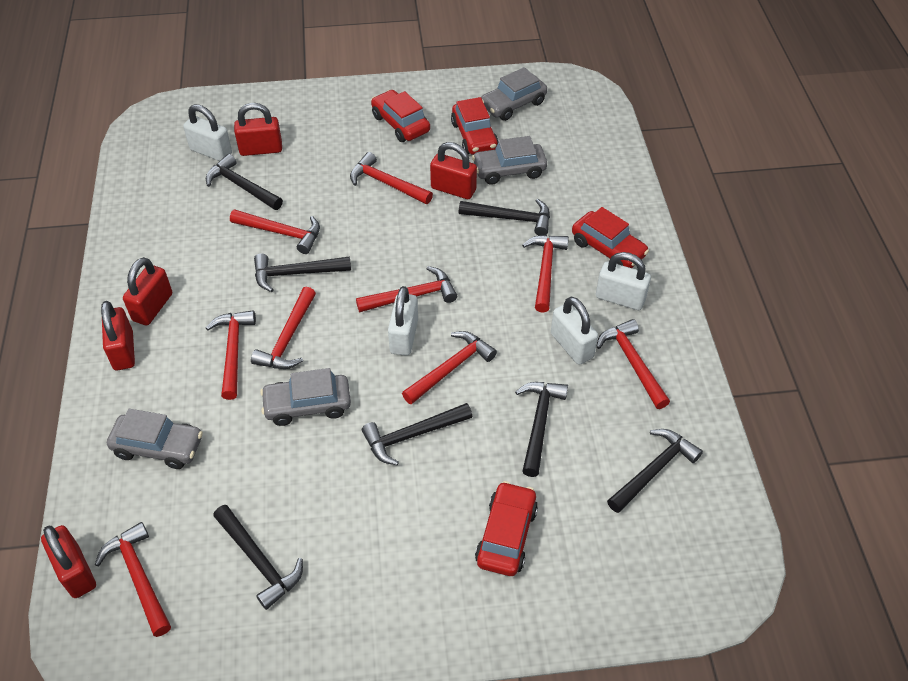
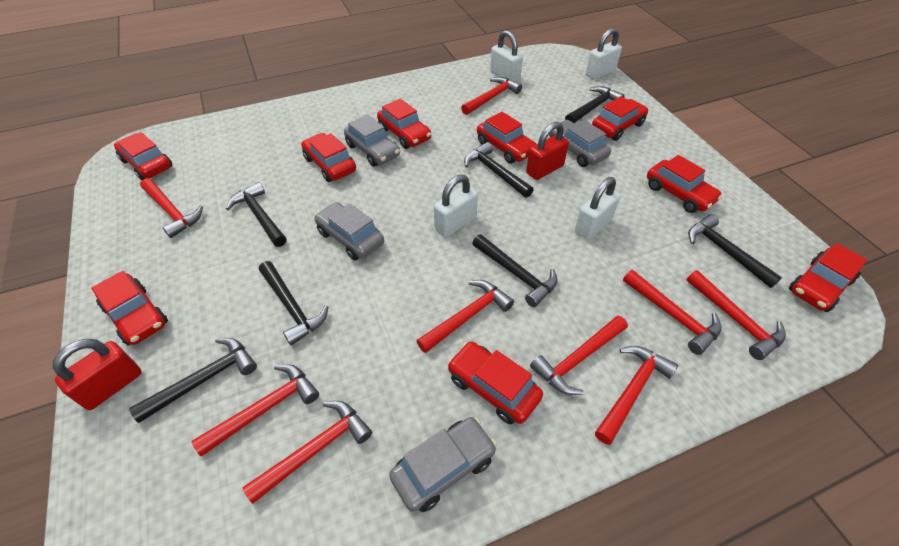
red car: 4 -> 9
red padlock: 5 -> 2

